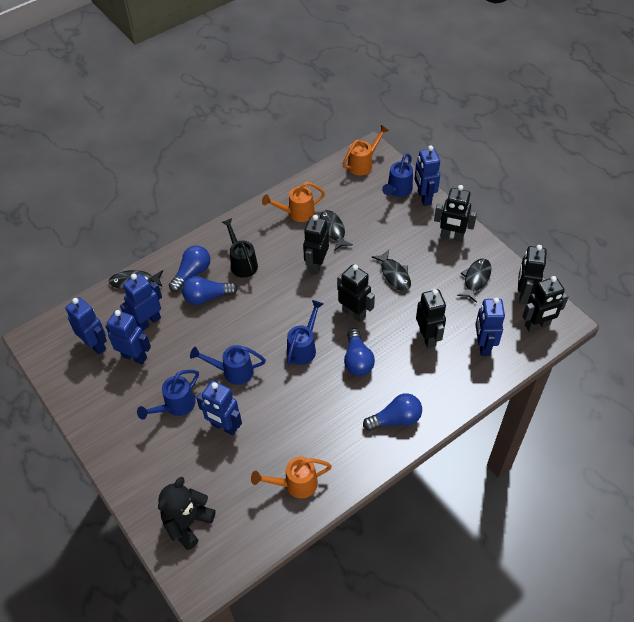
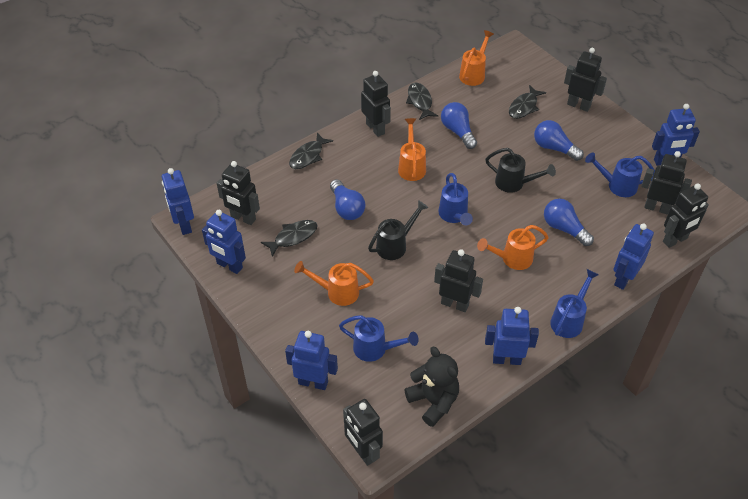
black robot: 6 -> 7
black watering can: 1 -> 2
orange watering can: 3 -> 4

